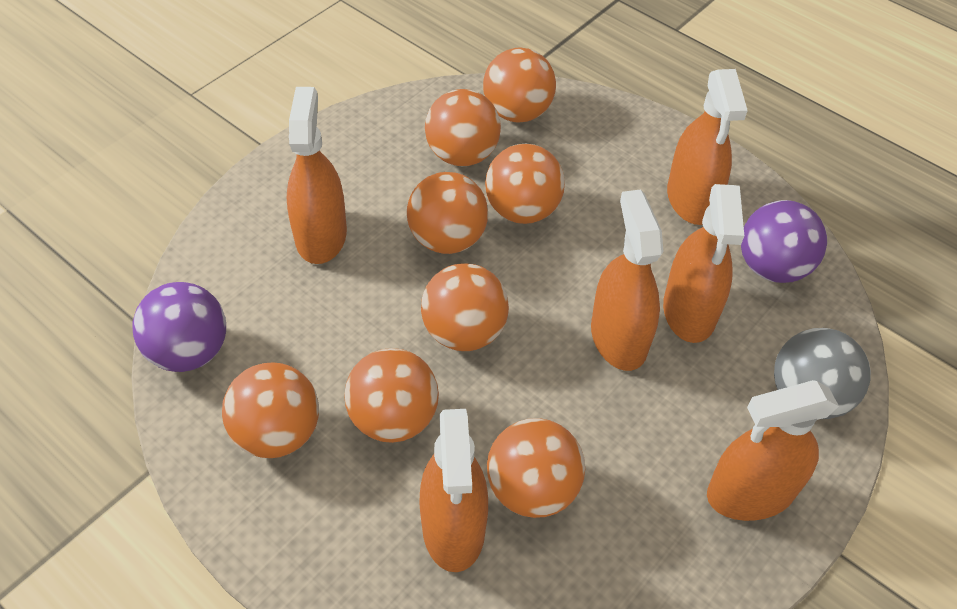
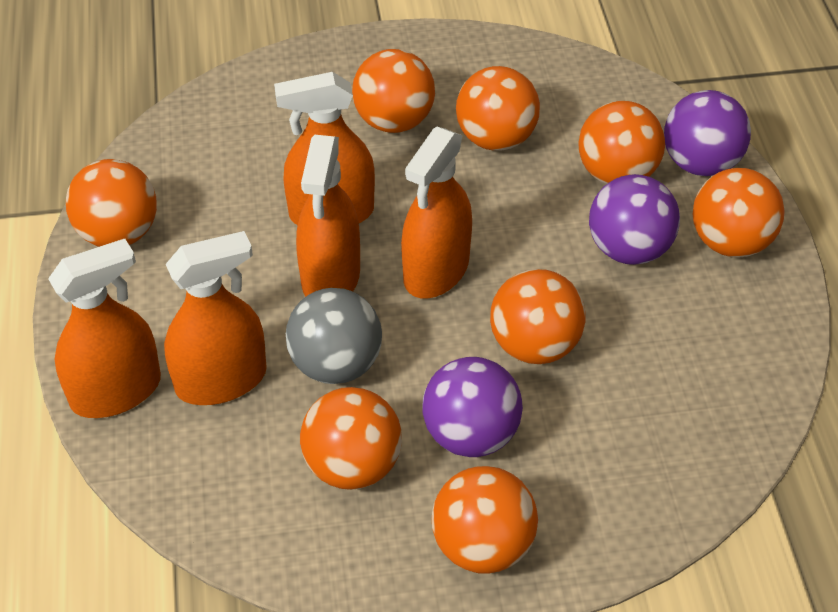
orange spray bottle: 6 -> 5
purple ball: 2 -> 3

